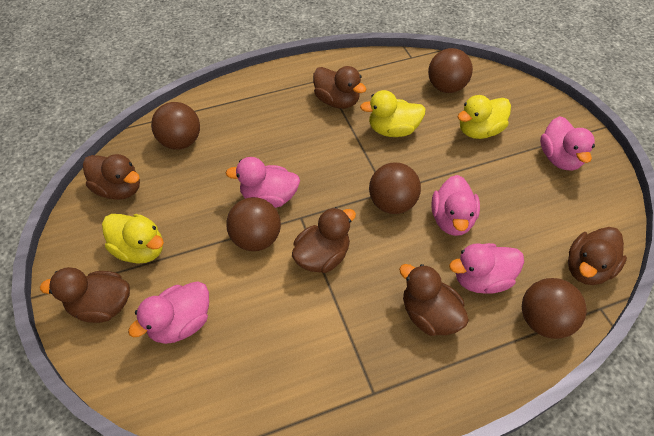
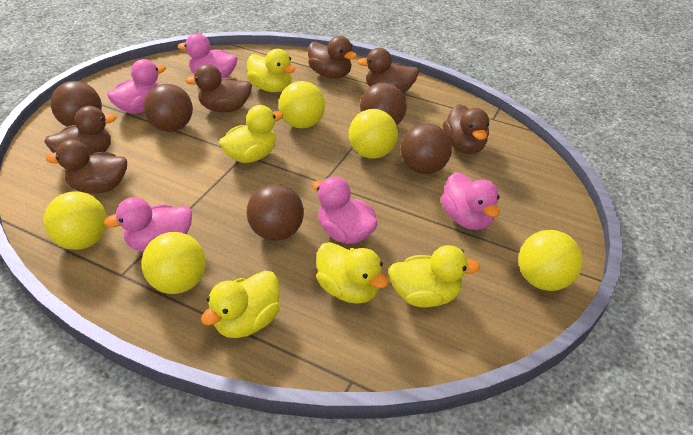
yellow ball: 0 -> 5
yellow duck: 3 -> 5

